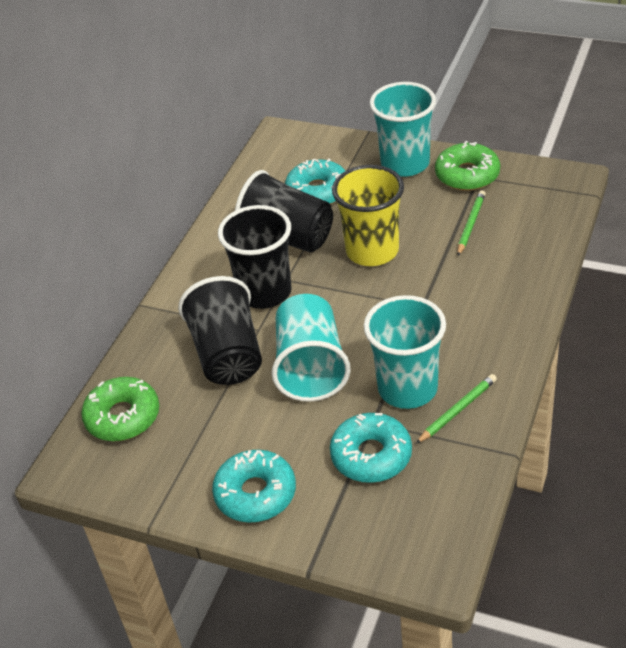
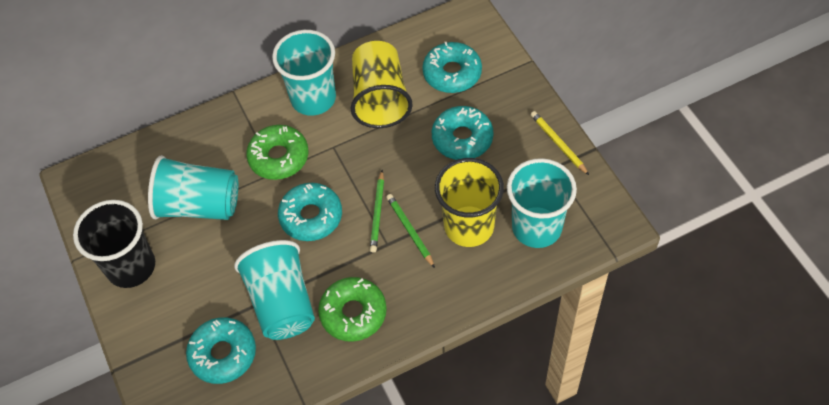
black cup: 3 -> 1
turquoise cup: 3 -> 4
turquoise donut: 3 -> 4
yellow cup: 1 -> 2
yellow pencil: 0 -> 1

